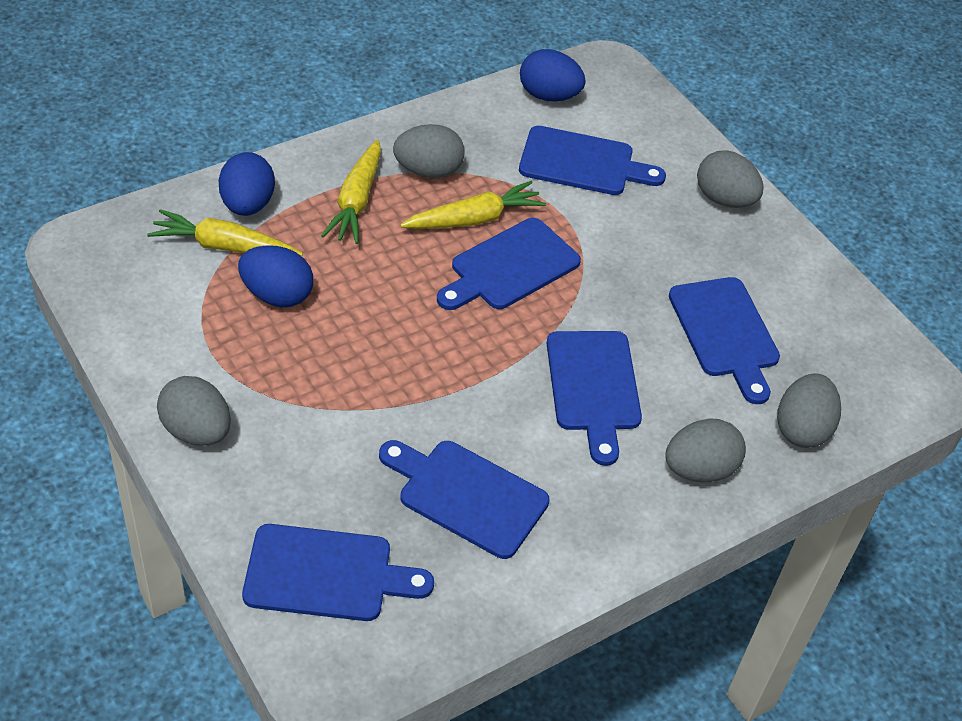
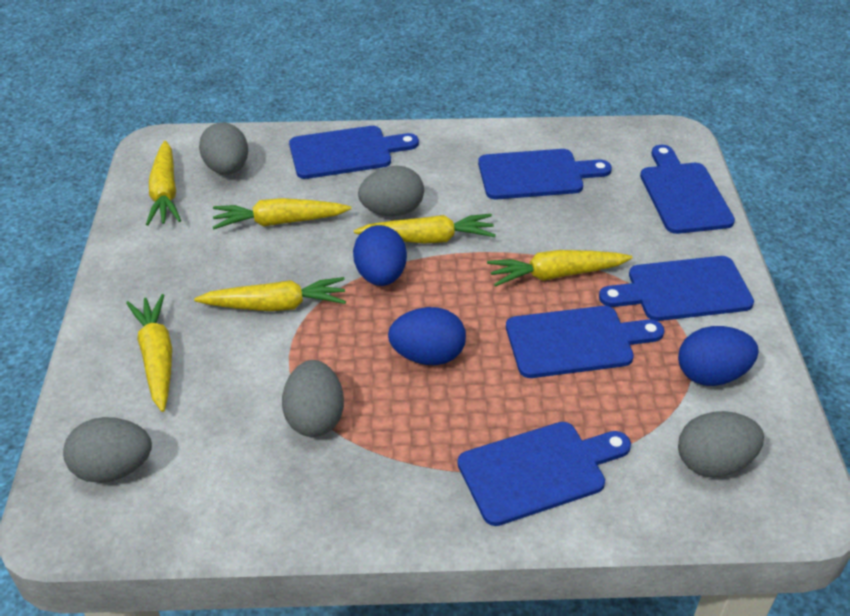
yellow carrot: 3 -> 6

